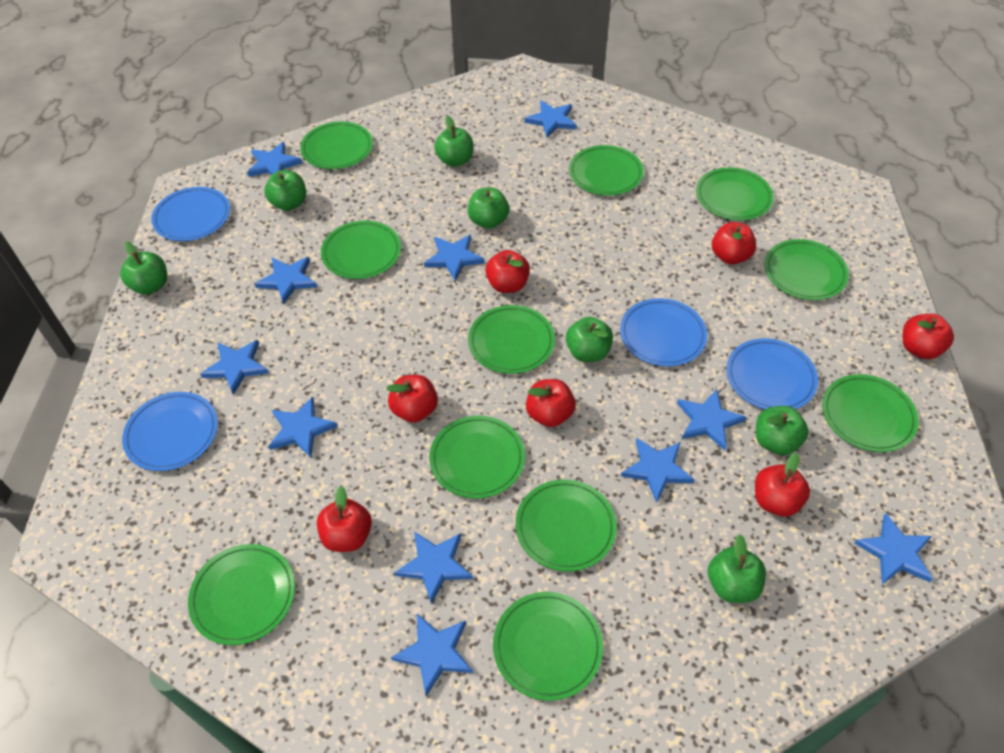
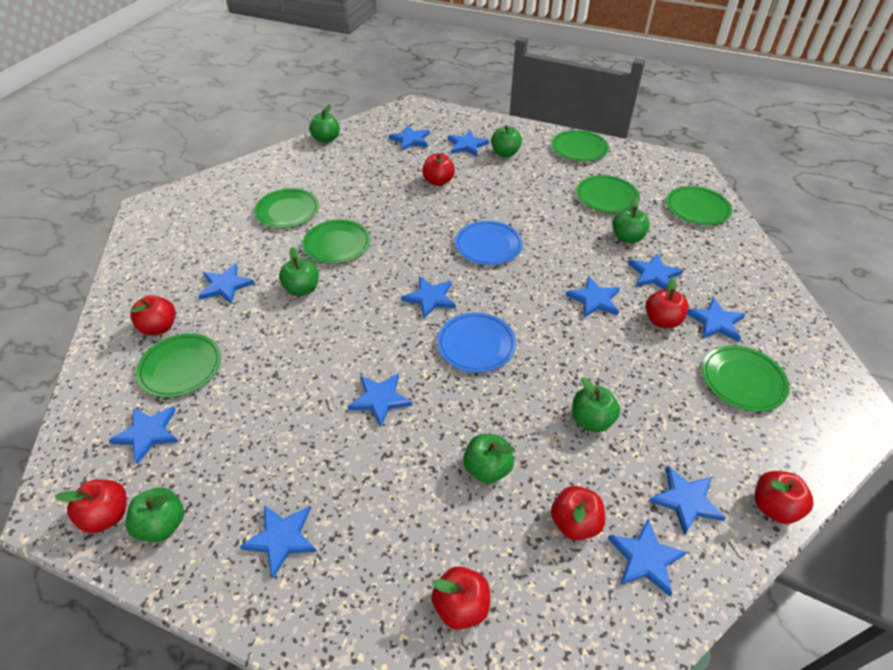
blue plate: 4 -> 2
blue star: 11 -> 12
green plate: 11 -> 7

